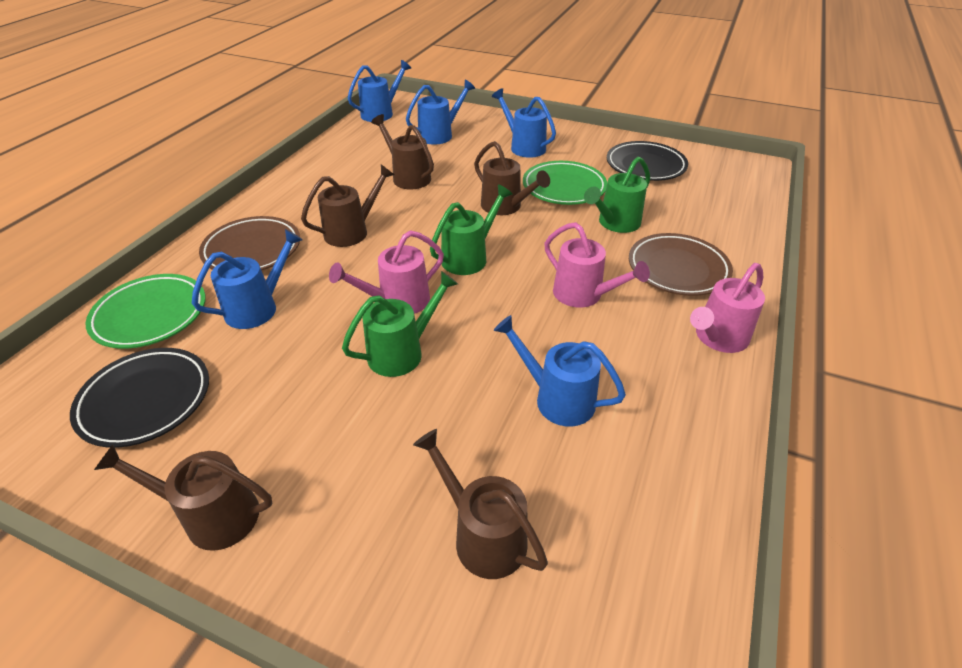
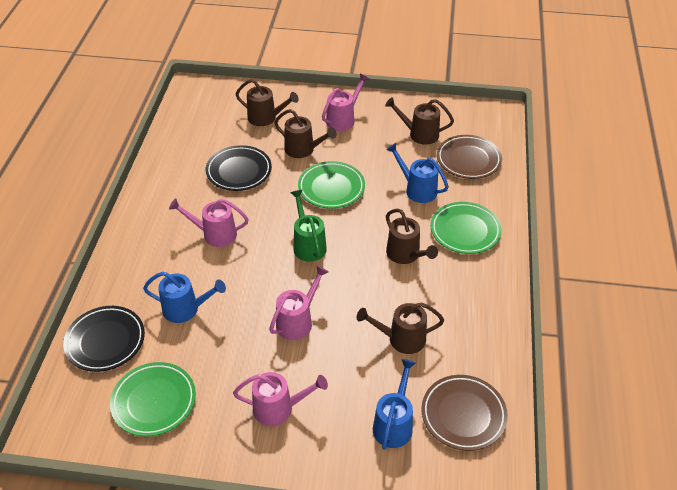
blue watering can: 5 -> 3
green plate: 2 -> 3
green watering can: 3 -> 1
pink watering can: 3 -> 4

